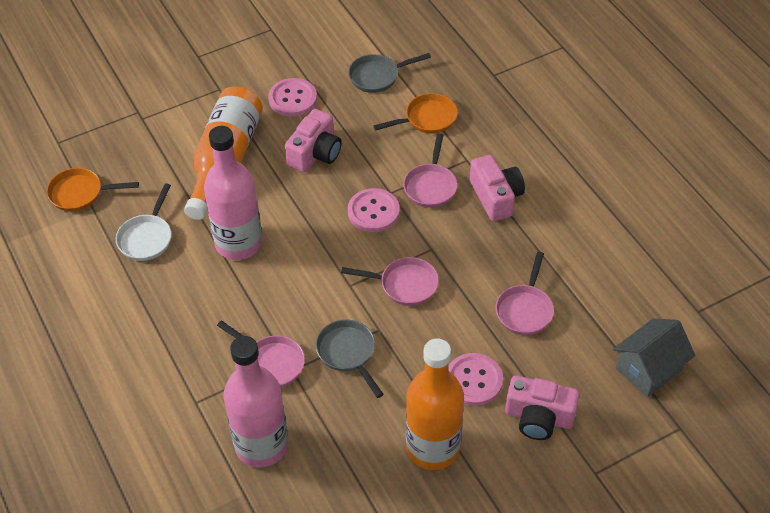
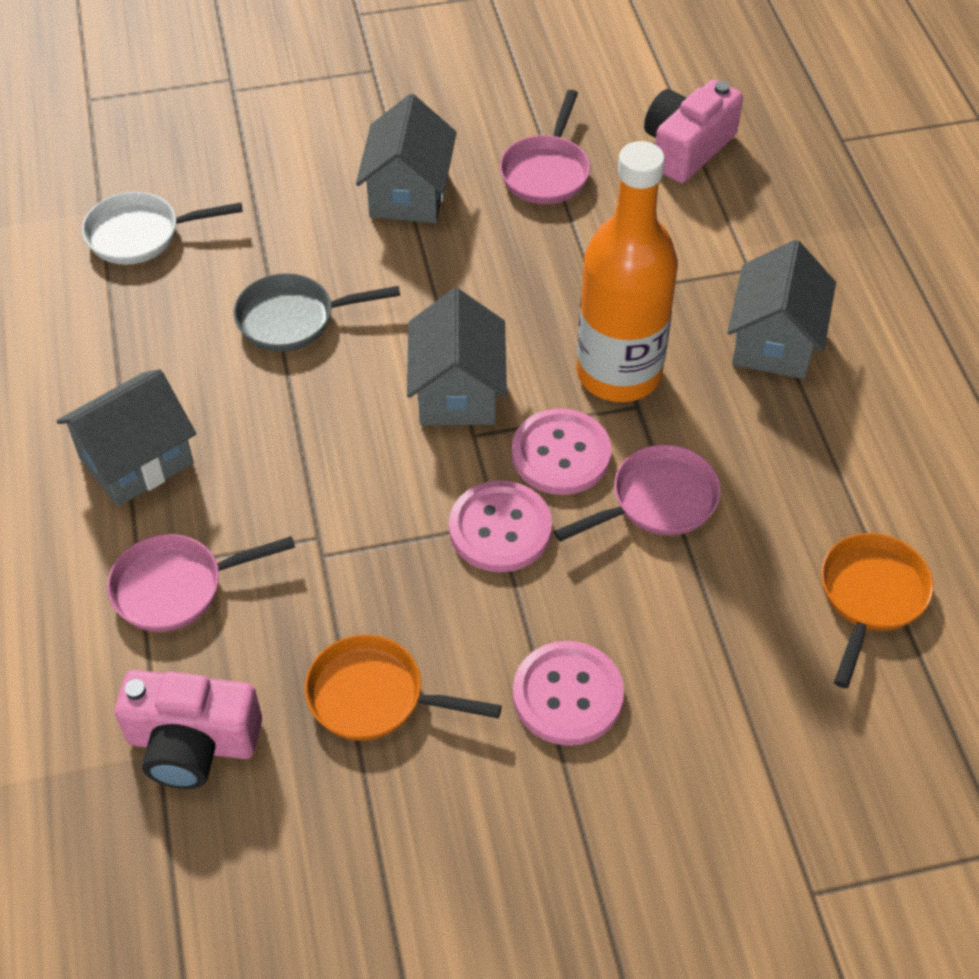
grey house: 1 -> 4
grey pan: 2 -> 1
orange bottle: 2 -> 1
pink bottle: 2 -> 0
pink camera: 3 -> 2
pink pan: 4 -> 3

